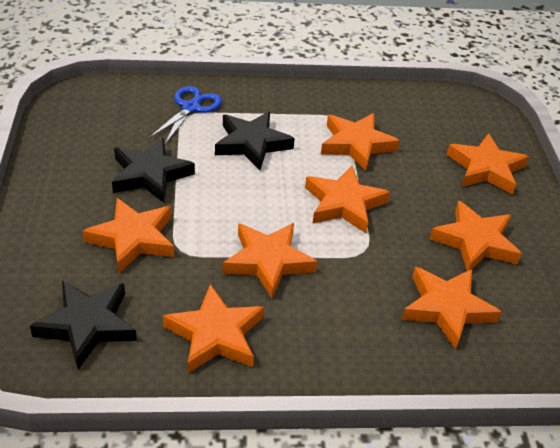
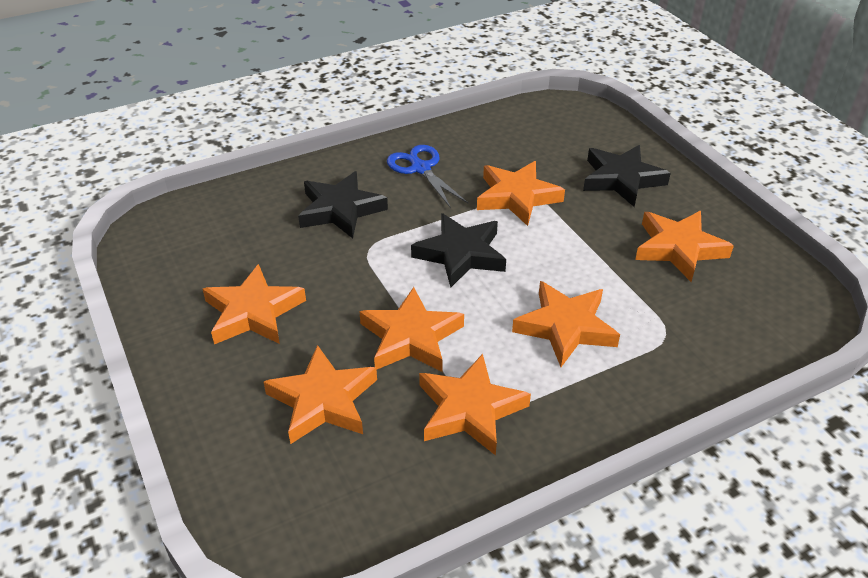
orange star: 8 -> 7

